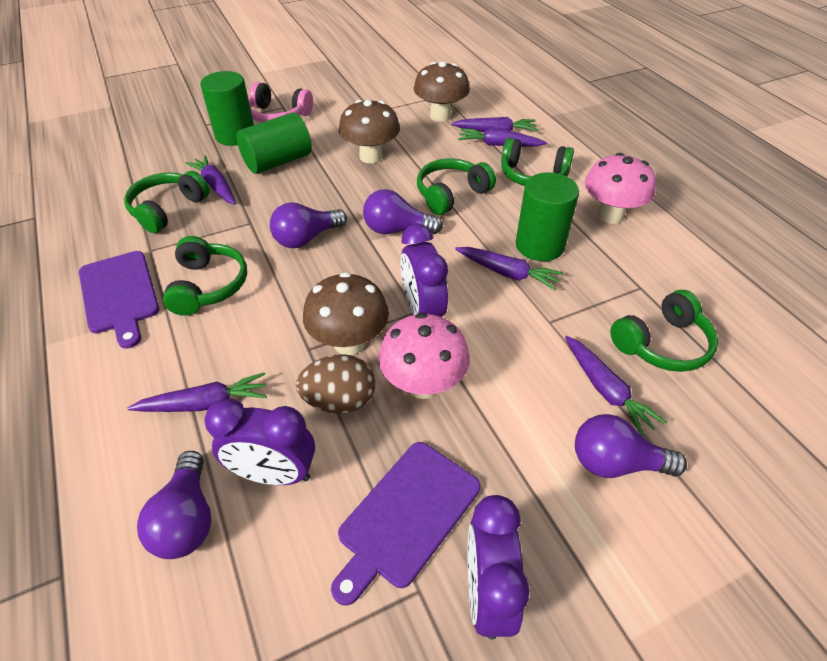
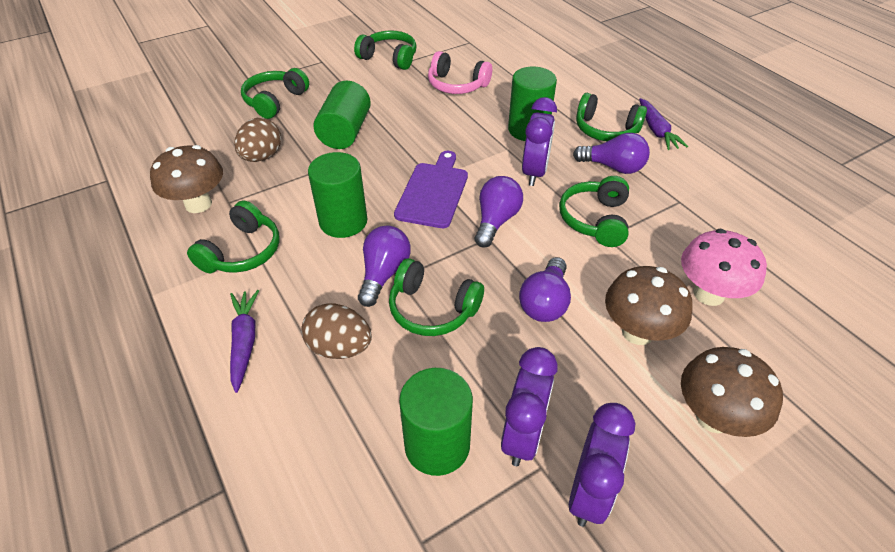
brown egg: 1 -> 2
green cylinder: 3 -> 4
green headphones: 5 -> 6
pink mushroom: 2 -> 1
purple carrot: 6 -> 2
purple cutting board: 2 -> 1

